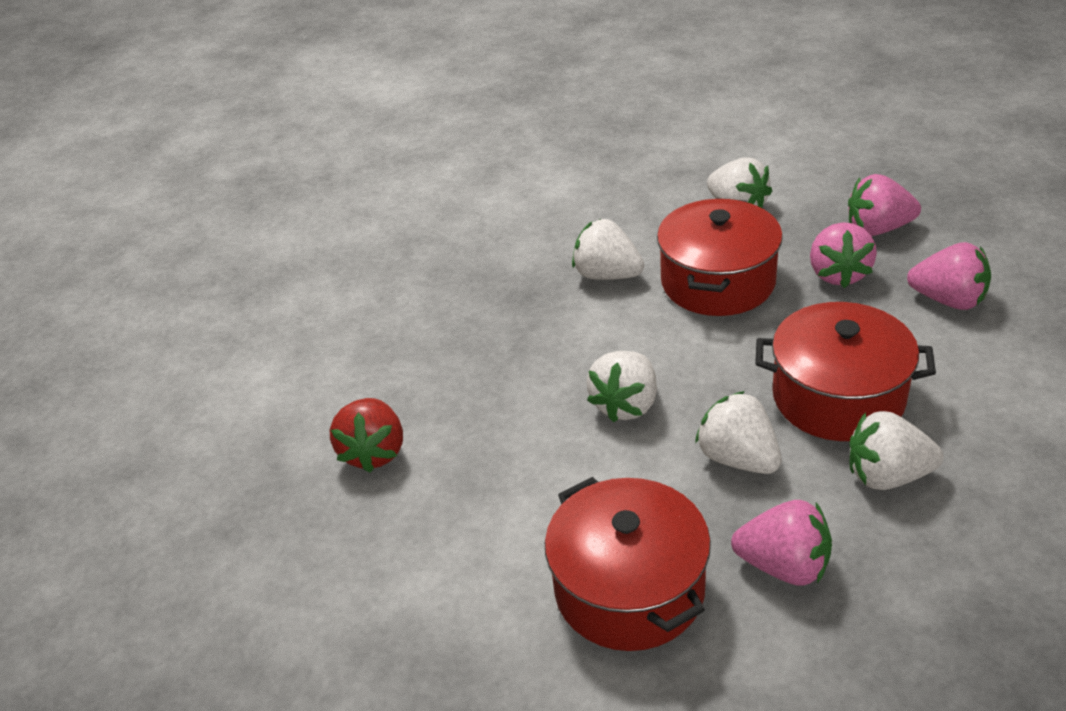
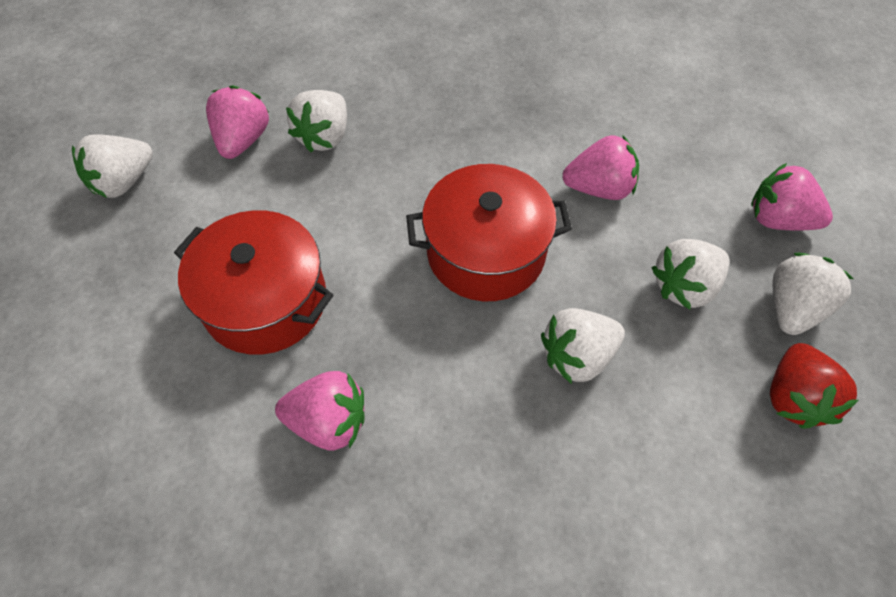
red pot: 3 -> 2

